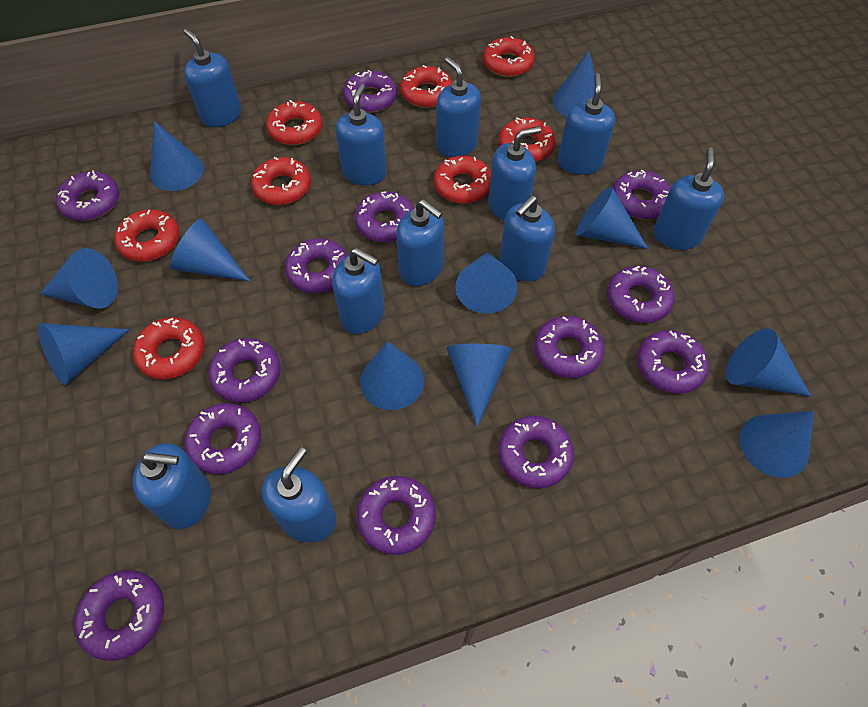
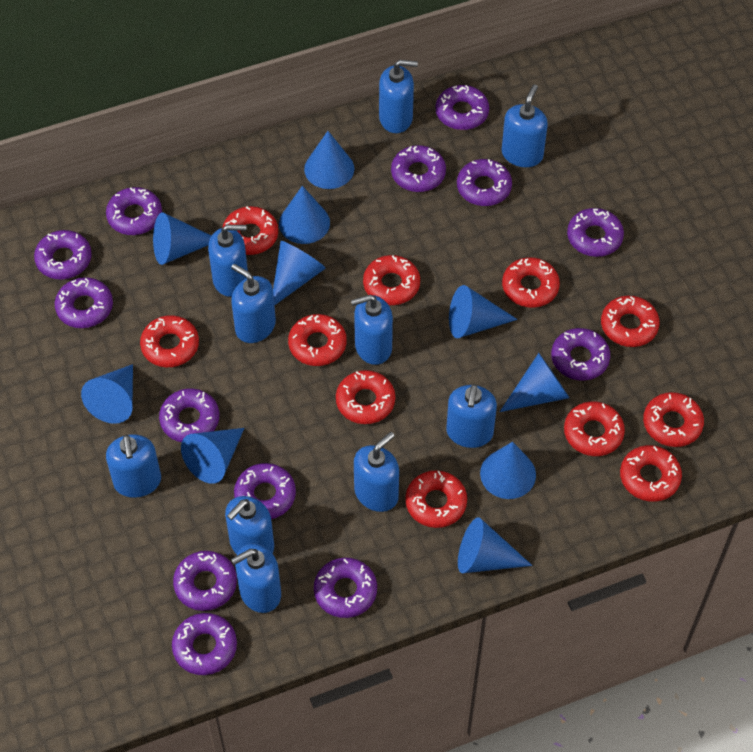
blue cone: 11 -> 10
blue soap dispenser: 11 -> 10
red donut: 8 -> 11

